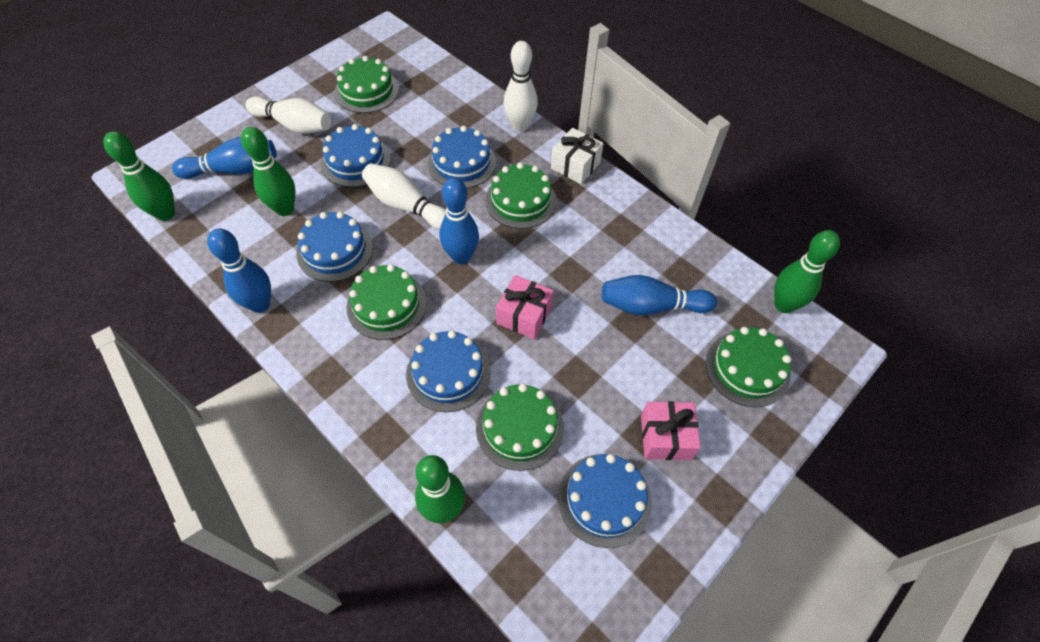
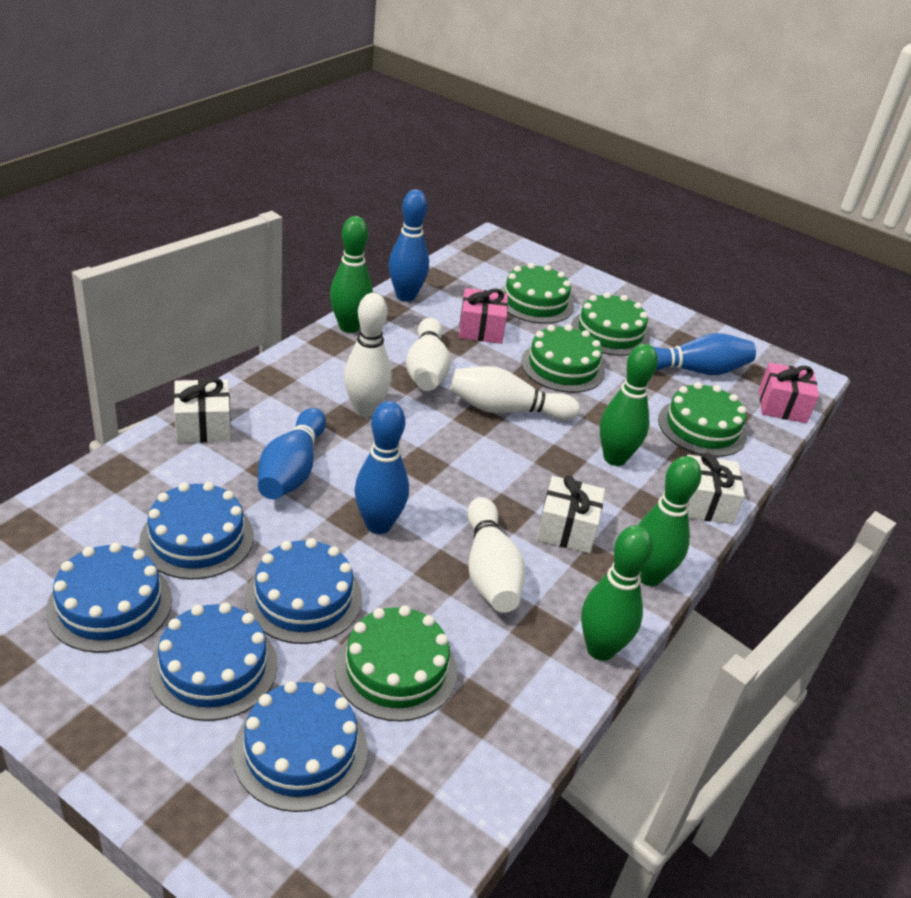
white bowling pin: 3 -> 4
white gift: 1 -> 3

